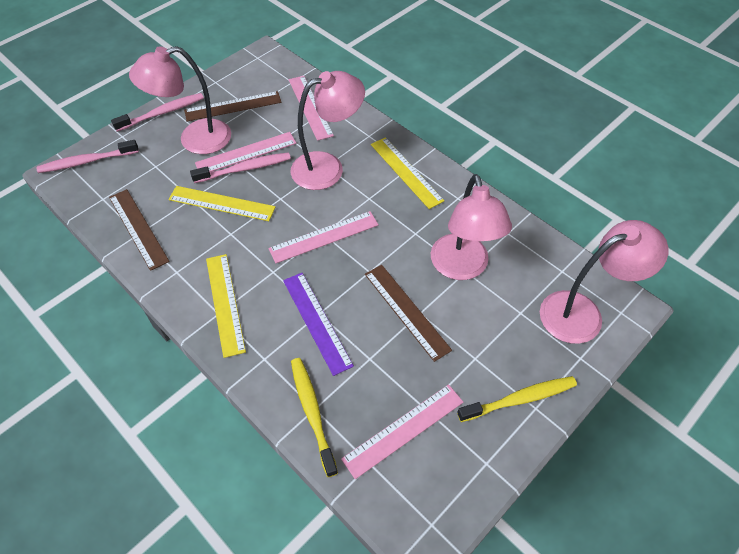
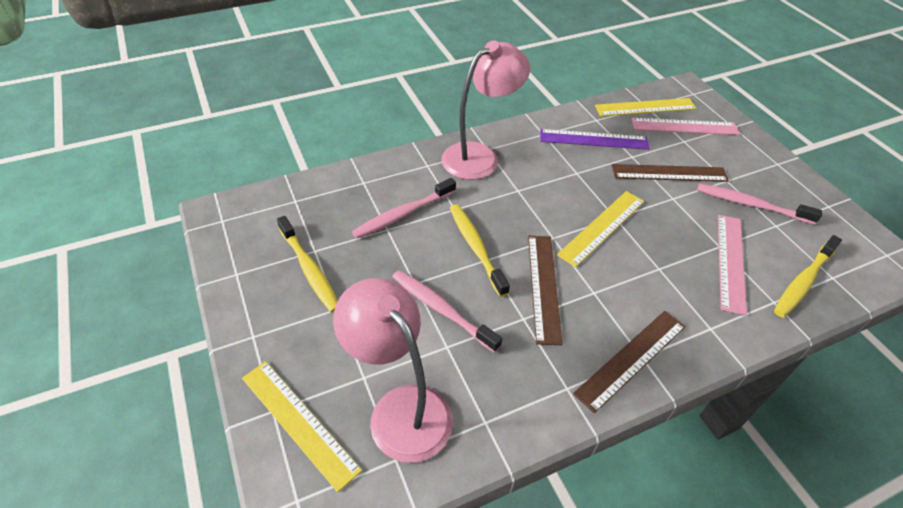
pink lamp: 4 -> 2
pink ruler: 4 -> 2
yellow toothbrush: 2 -> 3

